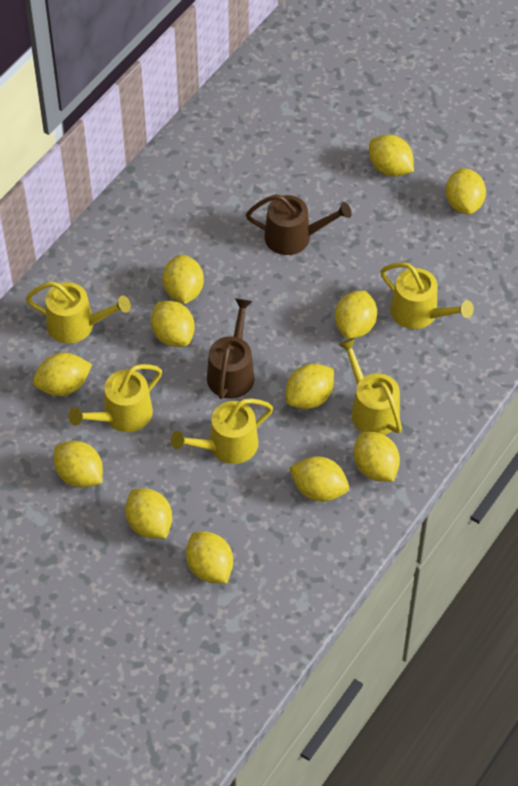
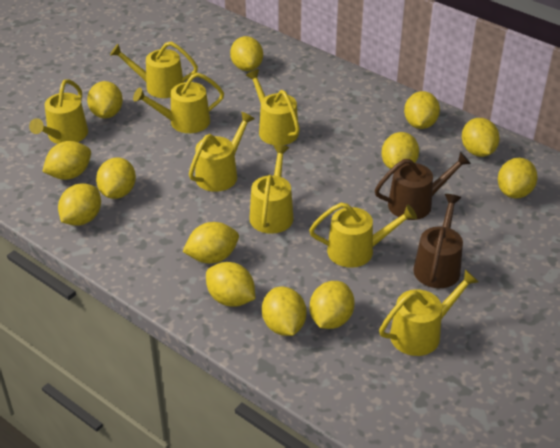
yellow lemon: 12 -> 13
yellow watering can: 5 -> 8

